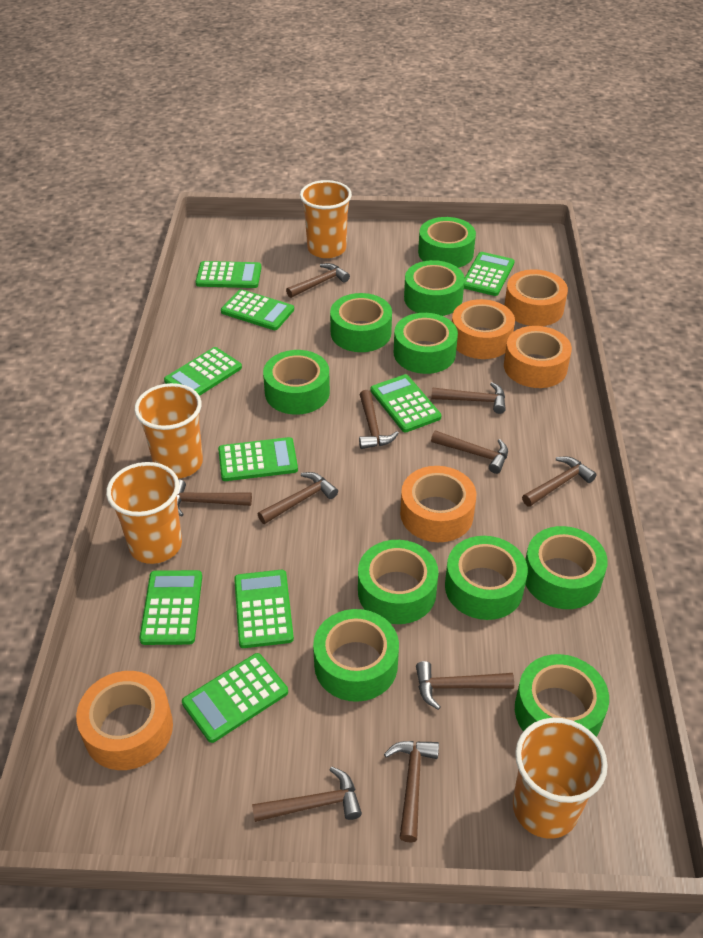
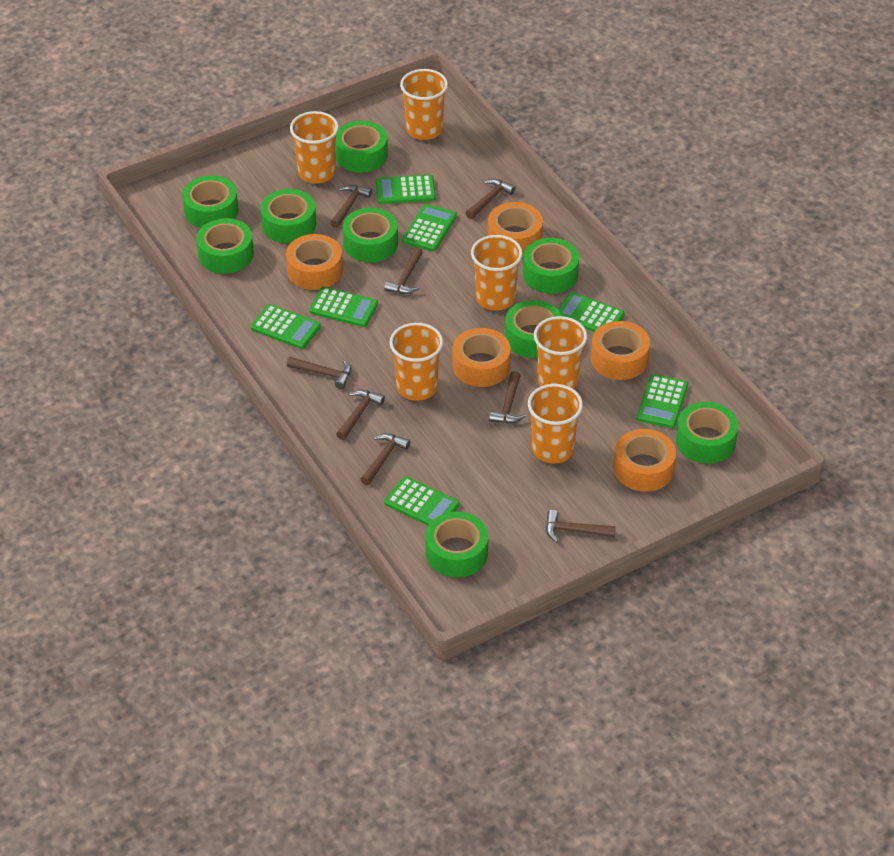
brown hammer: 10 -> 8
green calculator: 9 -> 7
green tape: 10 -> 9
orange cup: 4 -> 6

